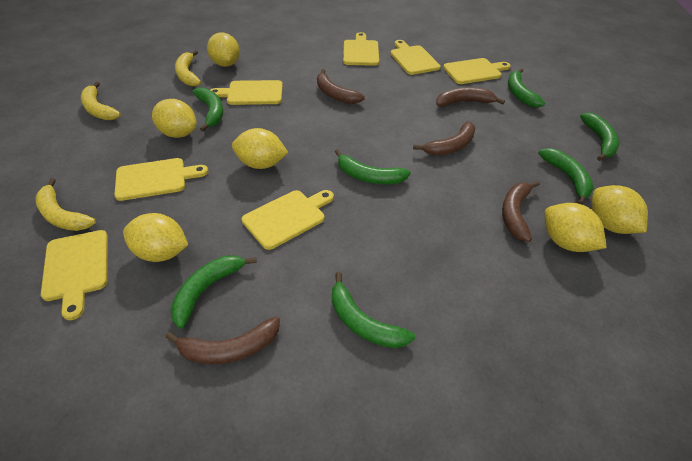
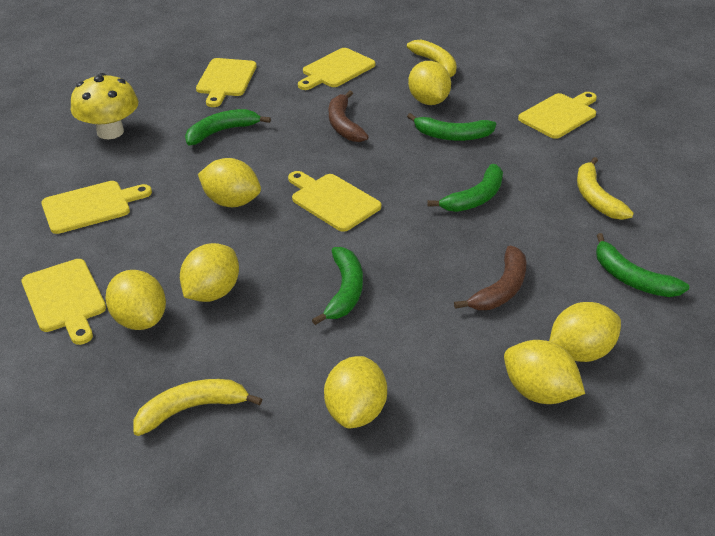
brown banana: 5 -> 2
green banana: 7 -> 5
yellow cutting board: 7 -> 6
yellow lemon: 6 -> 7
yellow mushroom: 0 -> 1

